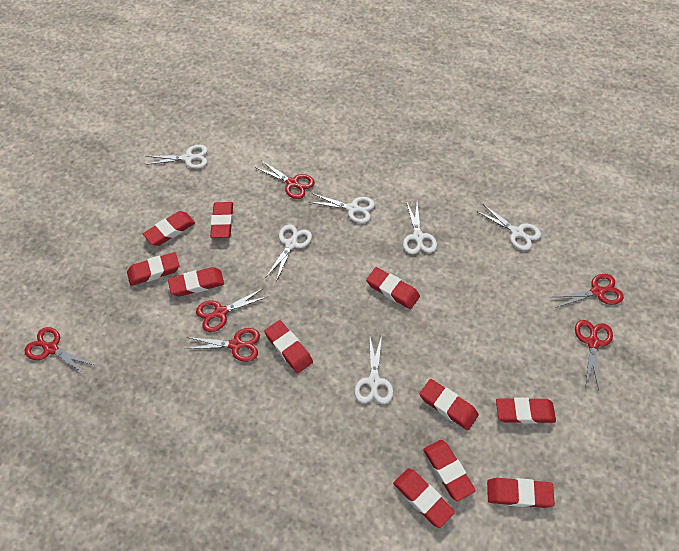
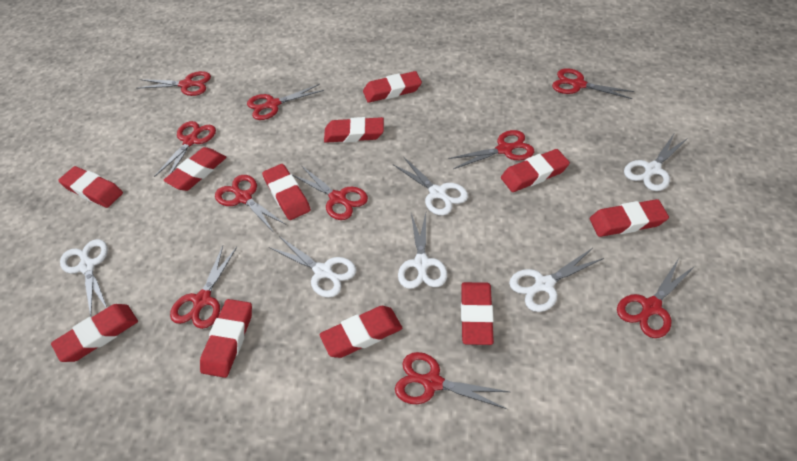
red scissors: 6 -> 10

